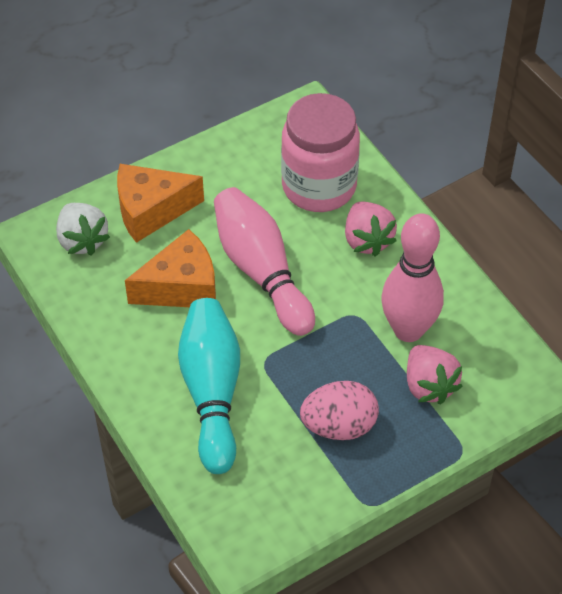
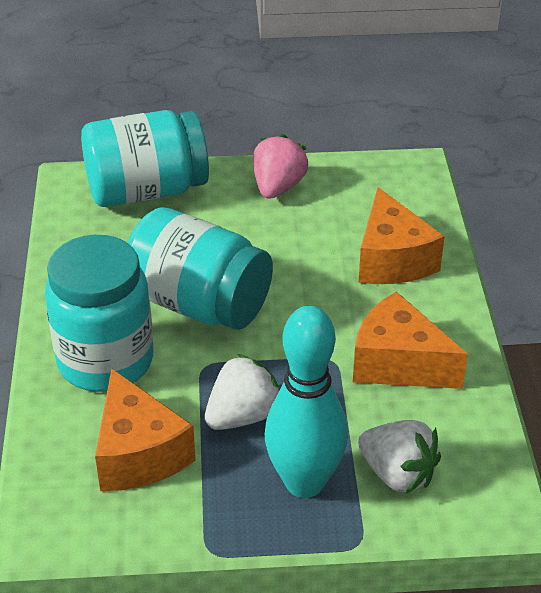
orange cheese: 2 -> 3
pink bowling pin: 2 -> 0
pink egg: 1 -> 0
pink jar: 1 -> 0
pink strawberry: 2 -> 1
turquoise jar: 0 -> 3
white strawberry: 1 -> 2

